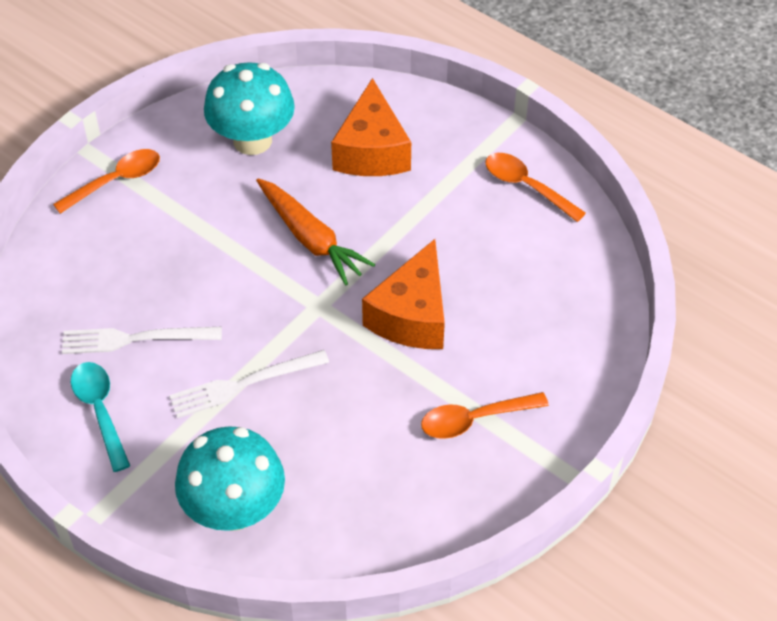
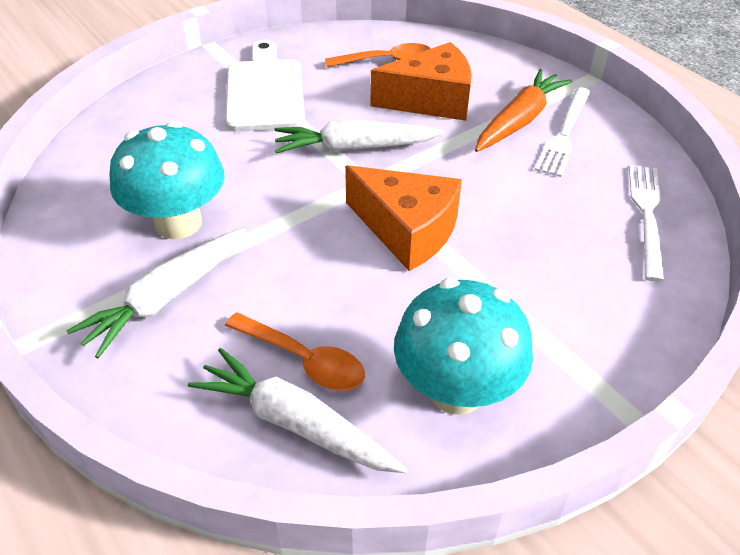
orange spoon: 3 -> 2
turquoise spoon: 1 -> 0
white carrot: 0 -> 3
white cutting board: 0 -> 1

